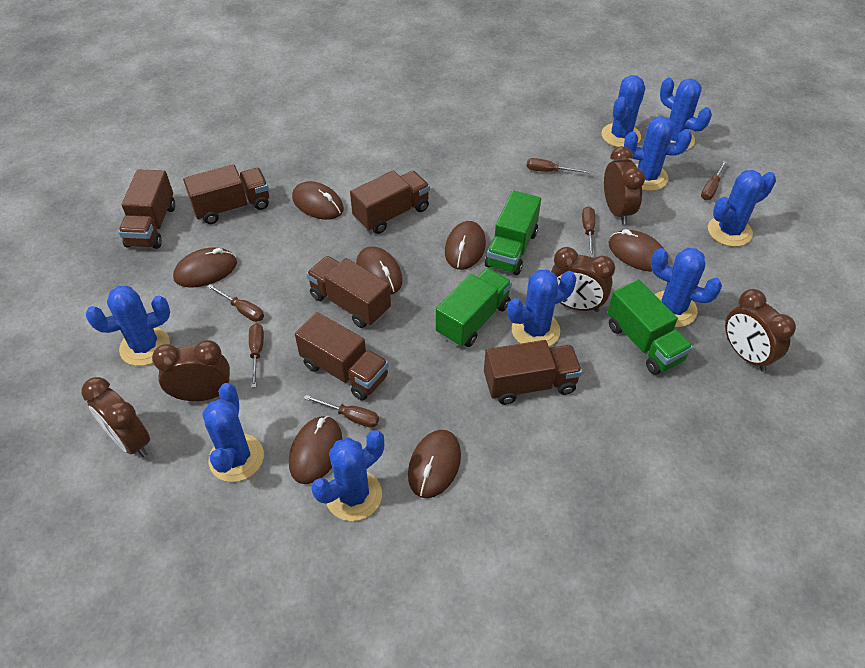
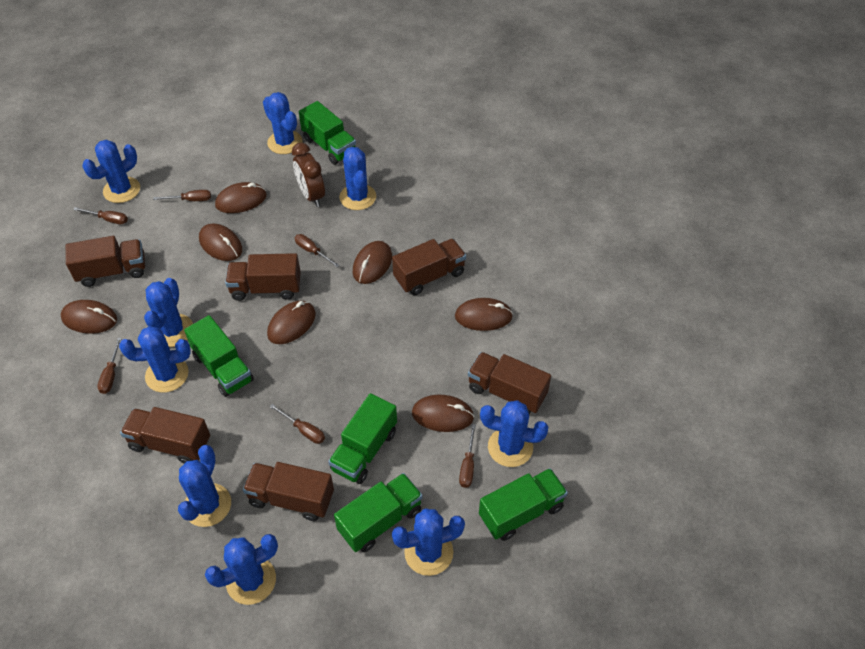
brown clock: 5 -> 1
green truck: 3 -> 5

